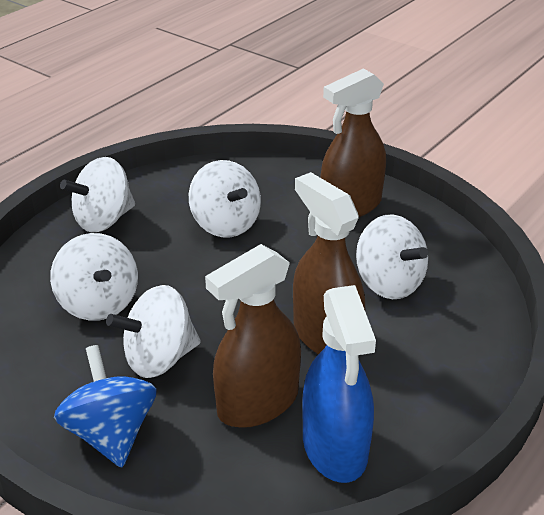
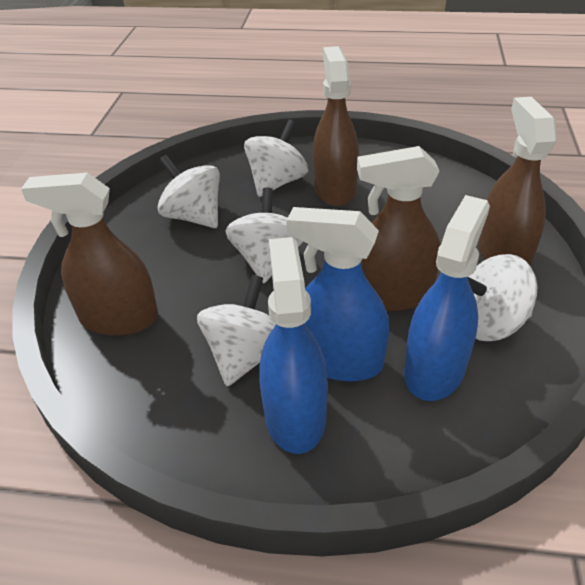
blue spinning top: 1 -> 0
blue spray bottle: 1 -> 3
brown spray bottle: 3 -> 4

